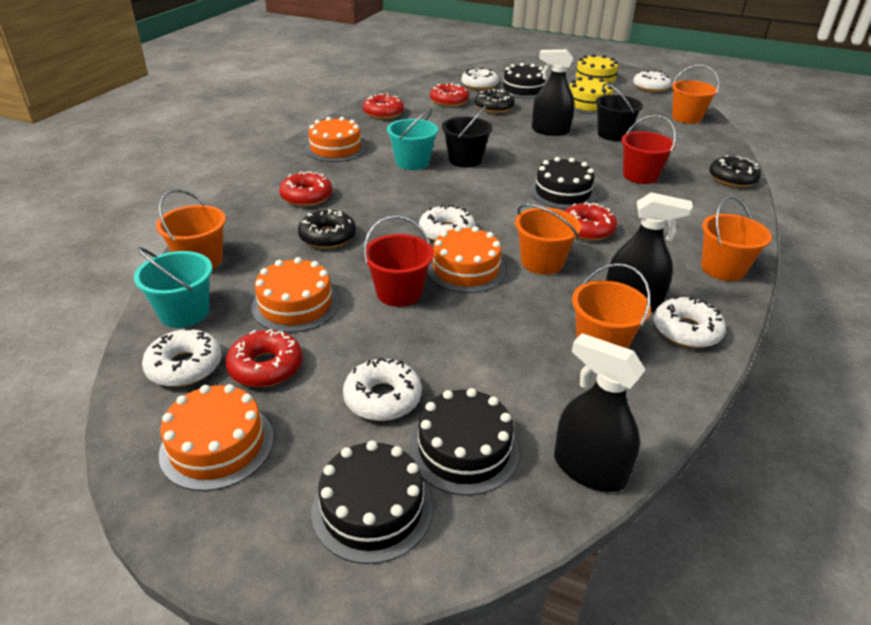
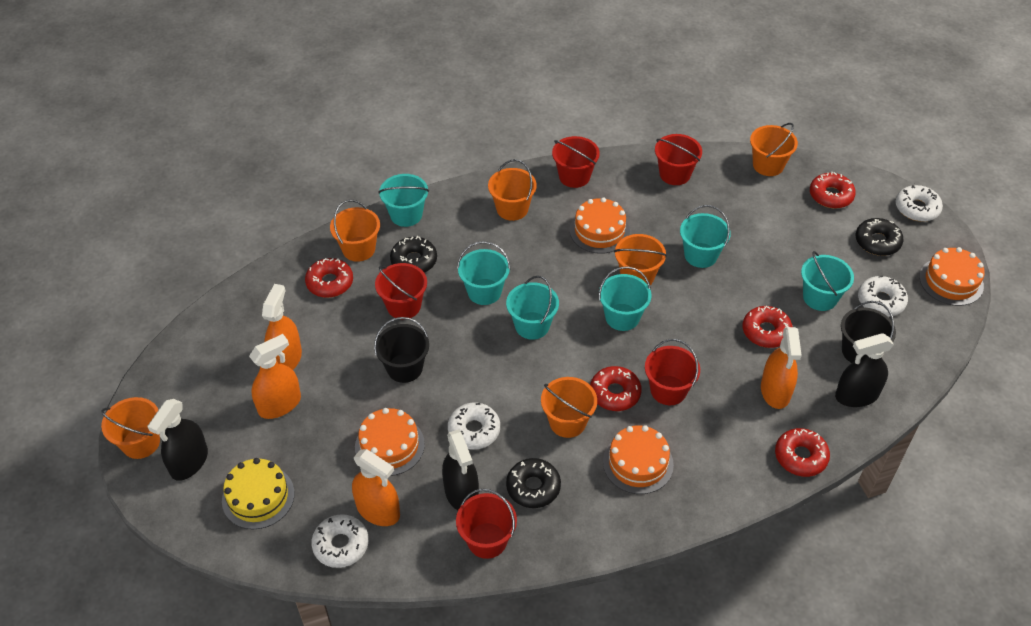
black cake: 4 -> 0
orange bucket: 5 -> 6
orange spray bottle: 0 -> 4
red bucket: 2 -> 5
turquoise bucket: 2 -> 6
white donut: 6 -> 4
yellow cake: 2 -> 1

